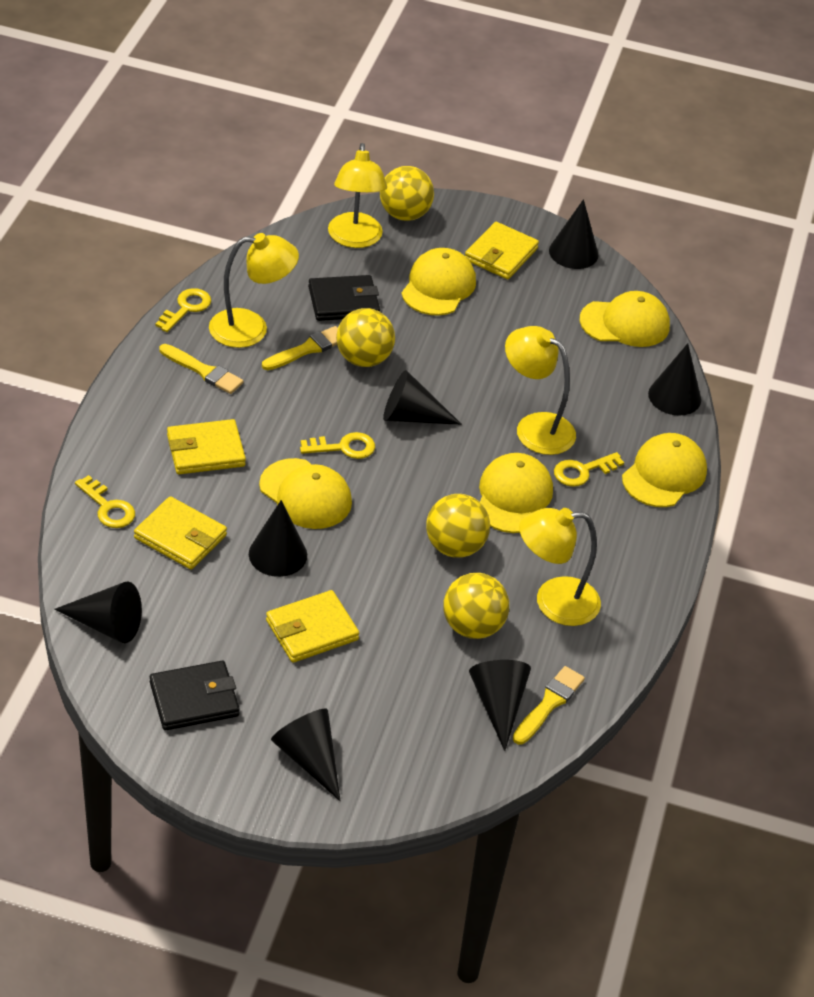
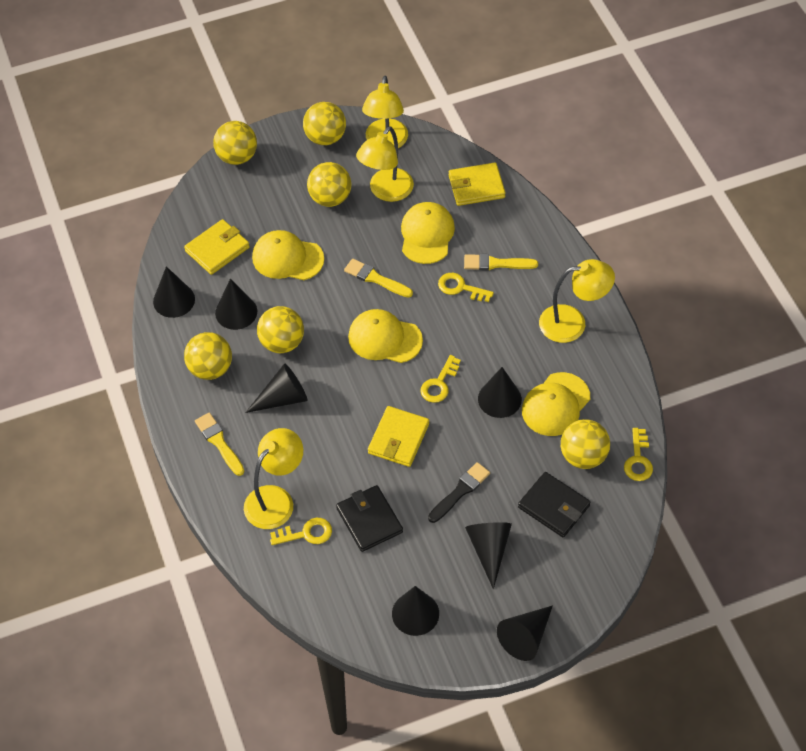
black brush: 0 -> 1
yellow ball: 4 -> 6
yellow cap: 5 -> 4
yellow wallet: 4 -> 3

